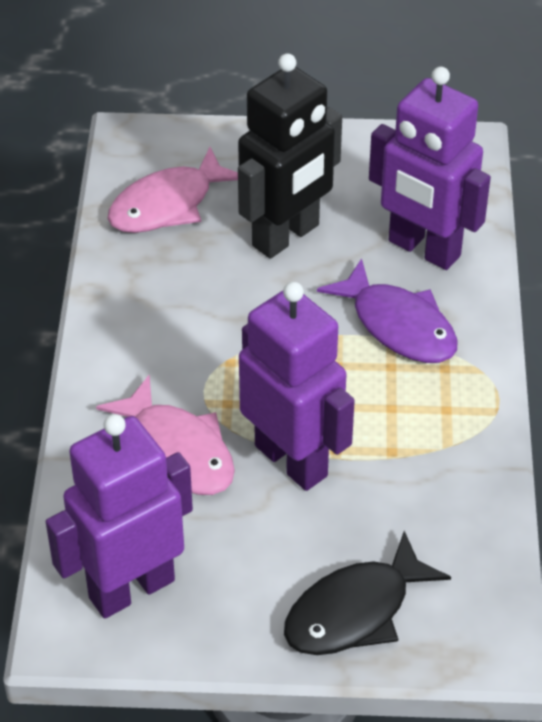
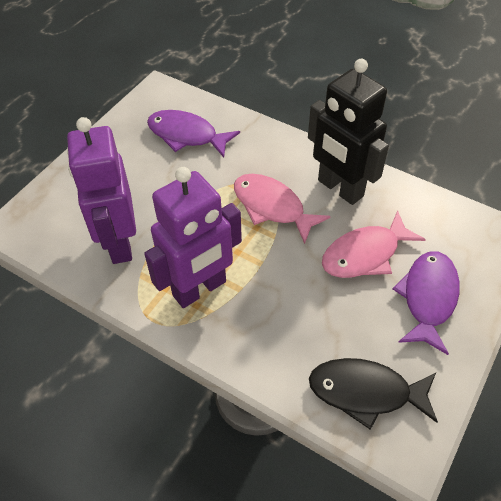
purple fish: 1 -> 2
purple robot: 3 -> 2

